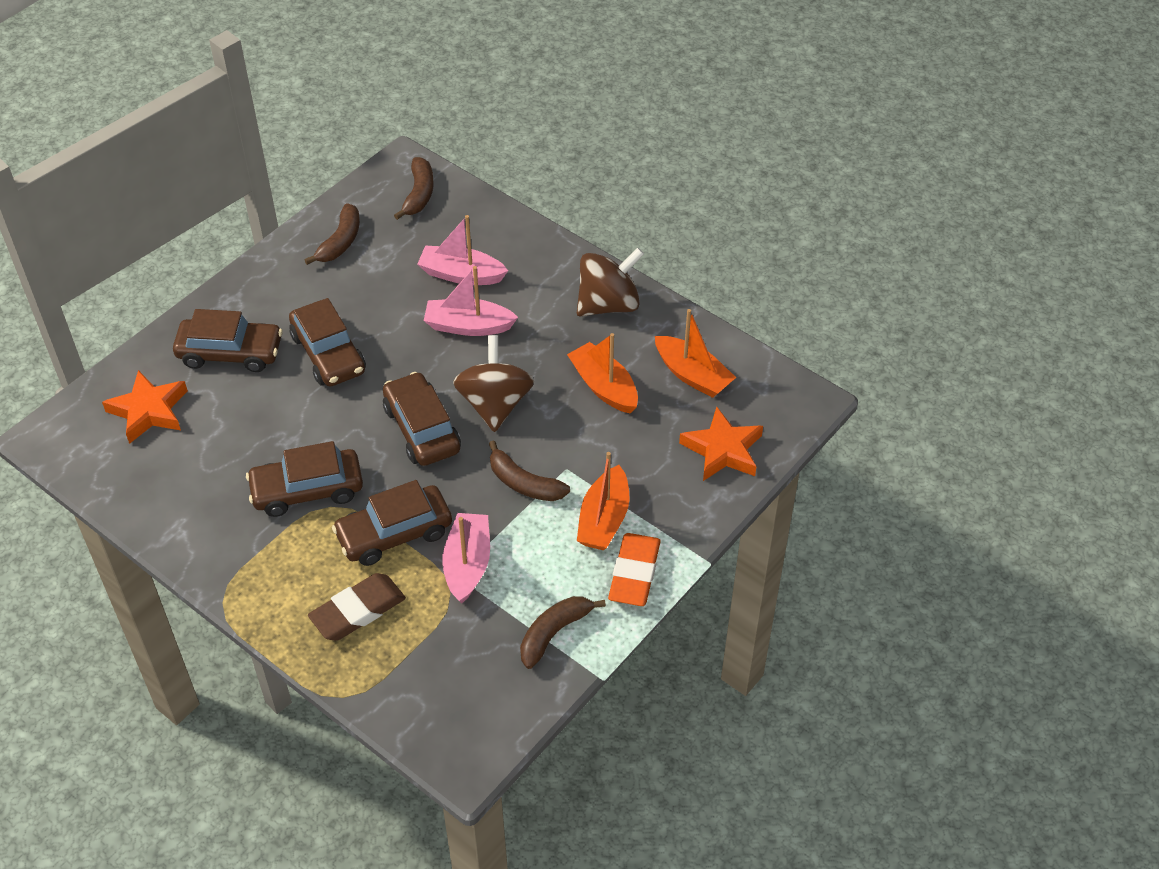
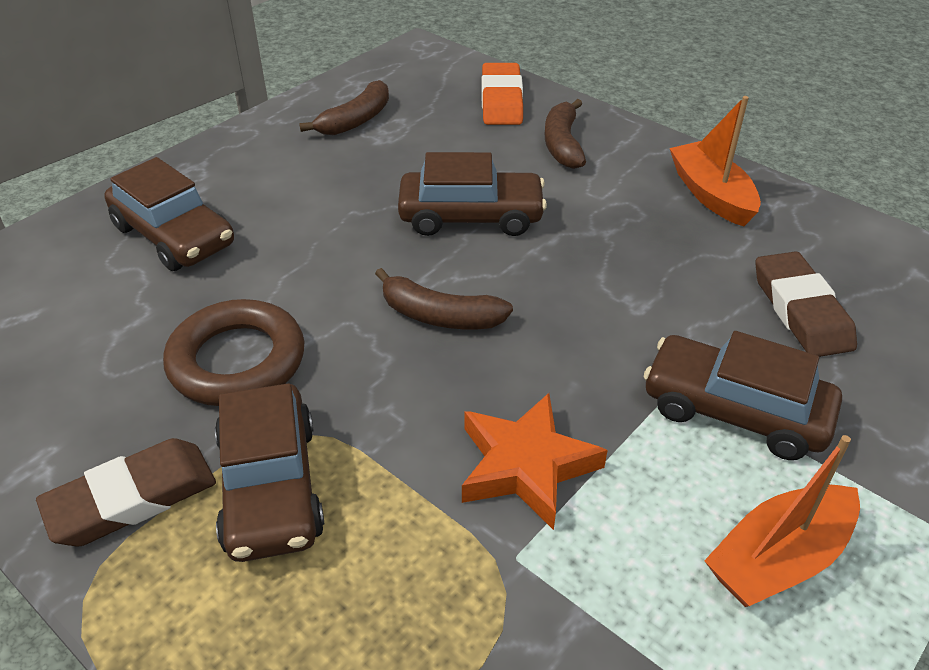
brown banana: 4 -> 3
brown car: 5 -> 4
brown eraser: 1 -> 2
brown ring: 0 -> 1
brown spinning top: 2 -> 0
orange boat: 3 -> 2
orange star: 2 -> 1
pink boat: 3 -> 0

